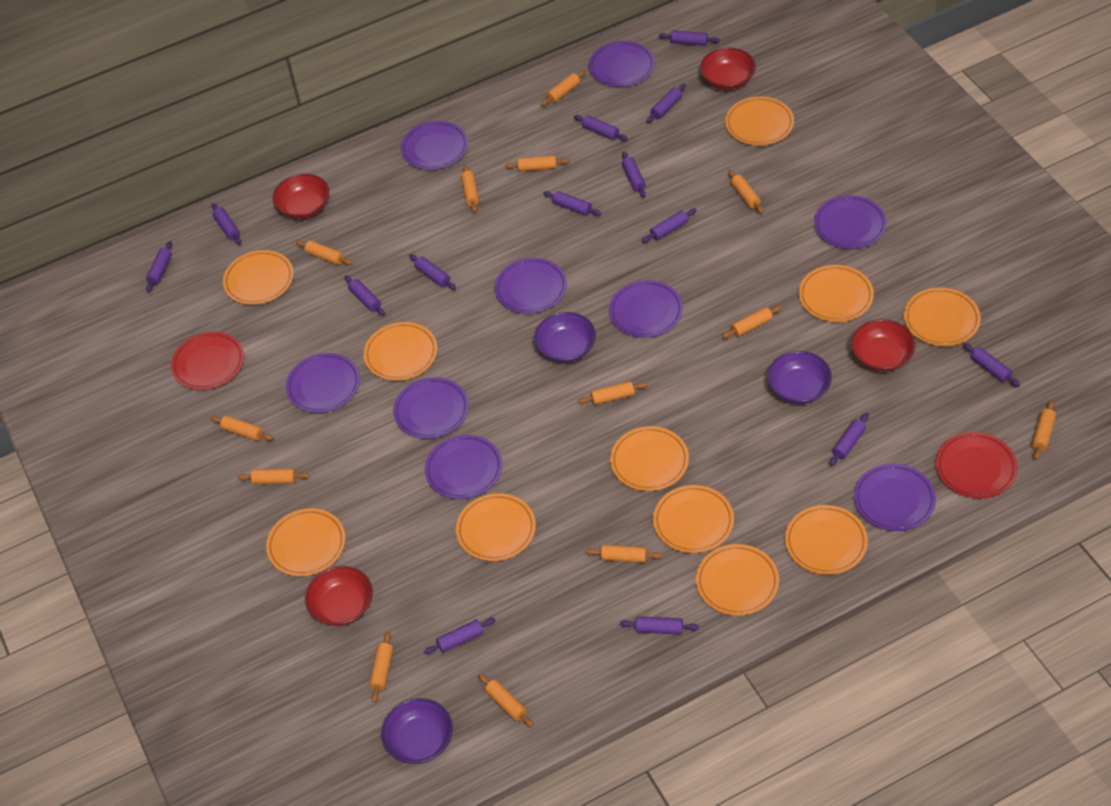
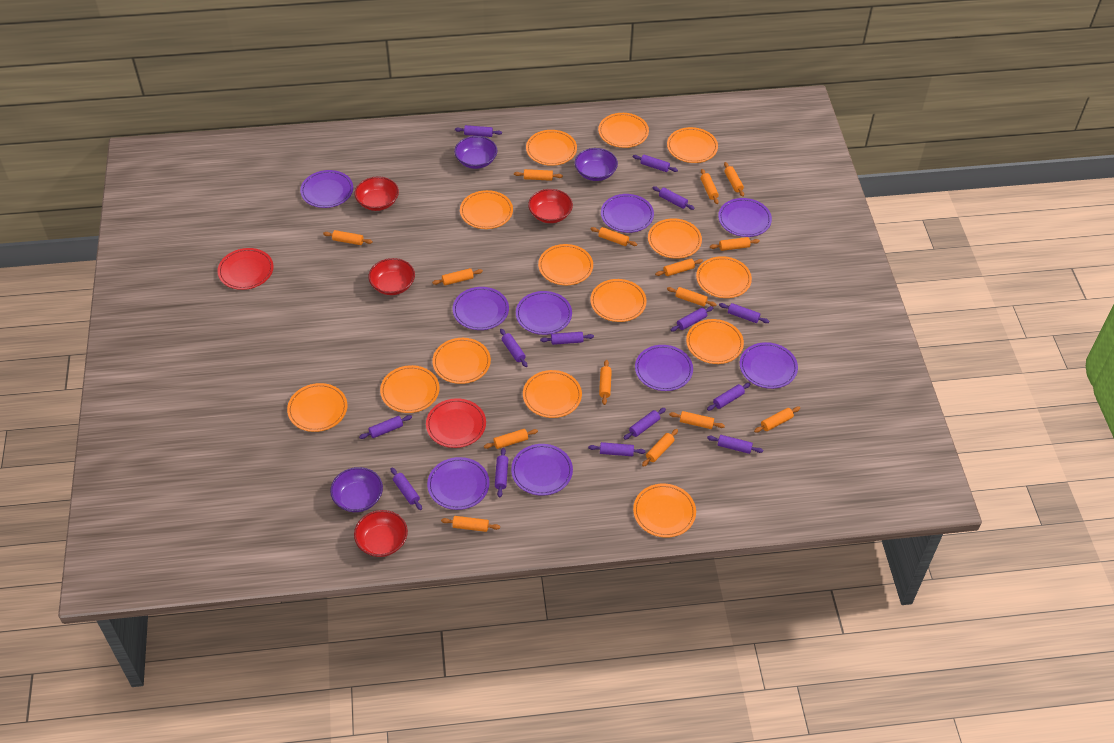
orange plate: 11 -> 14
orange rolling pin: 13 -> 15

